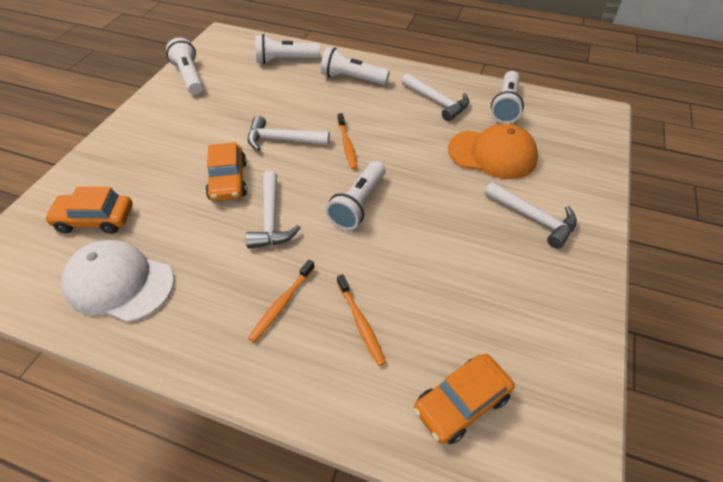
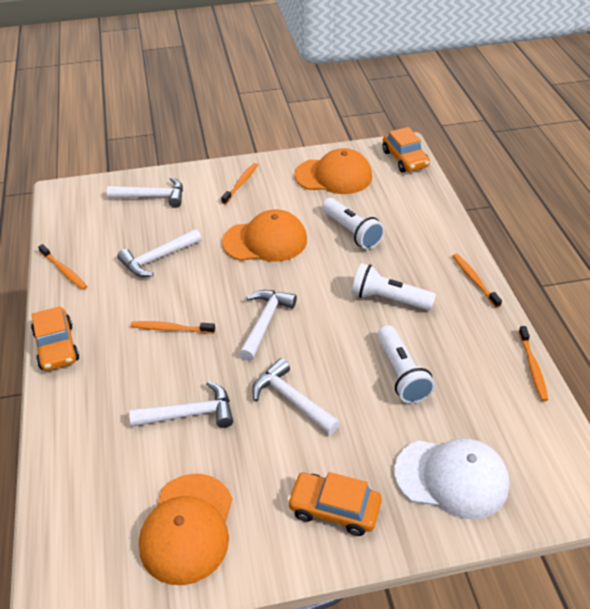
orange cap: 1 -> 3
orange toothbrush: 3 -> 5
white flashlight: 5 -> 3
white hammer: 4 -> 5

